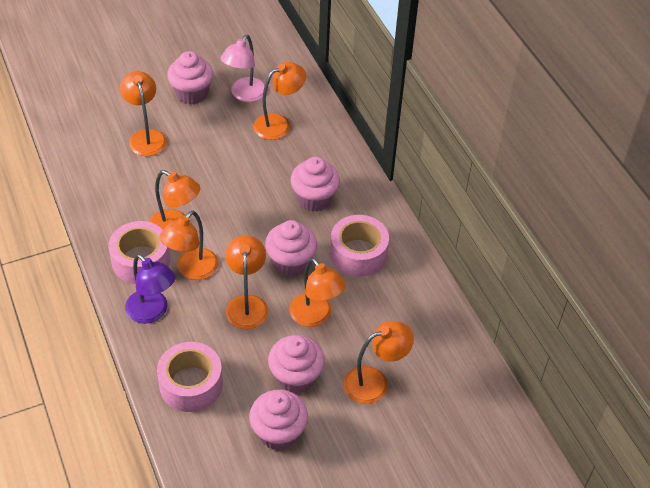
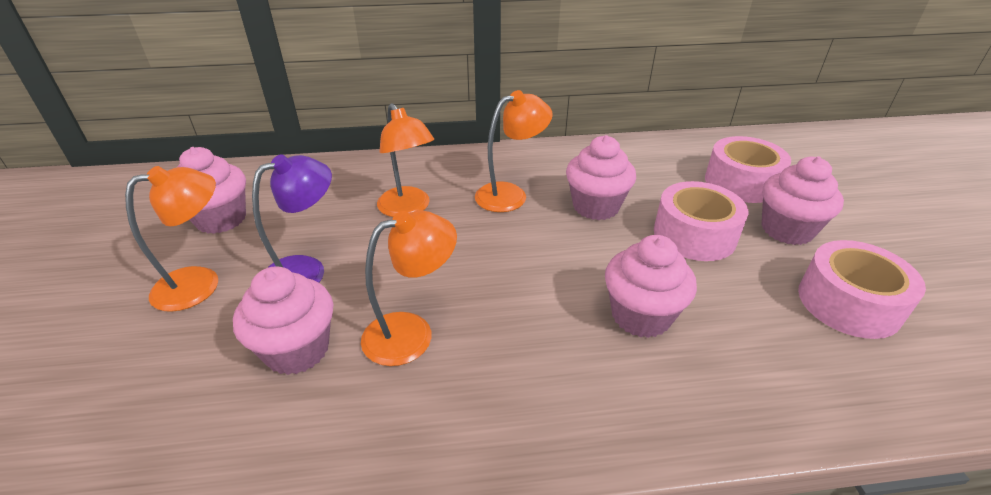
orange lamp: 7 -> 4
pink lamp: 1 -> 0

